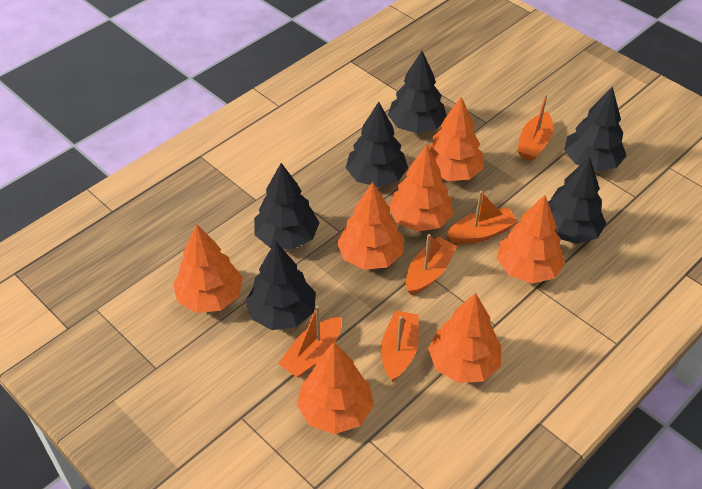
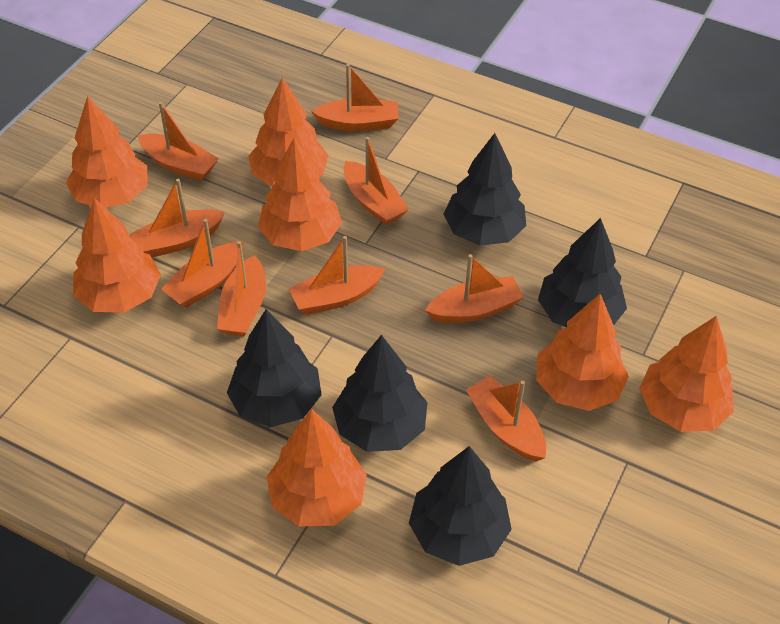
black tree: 6 -> 5
orange boat: 5 -> 9

